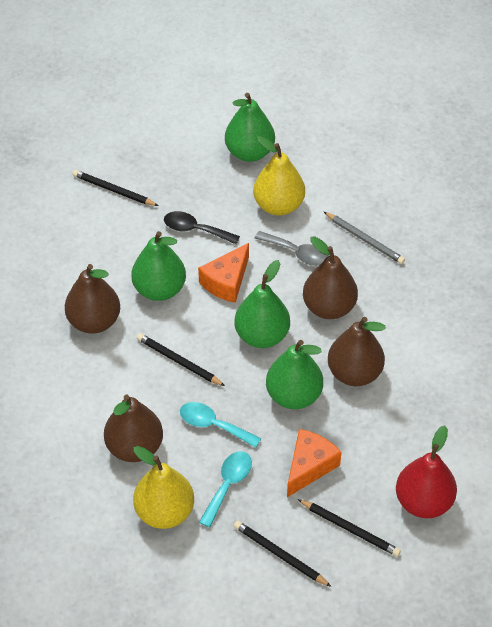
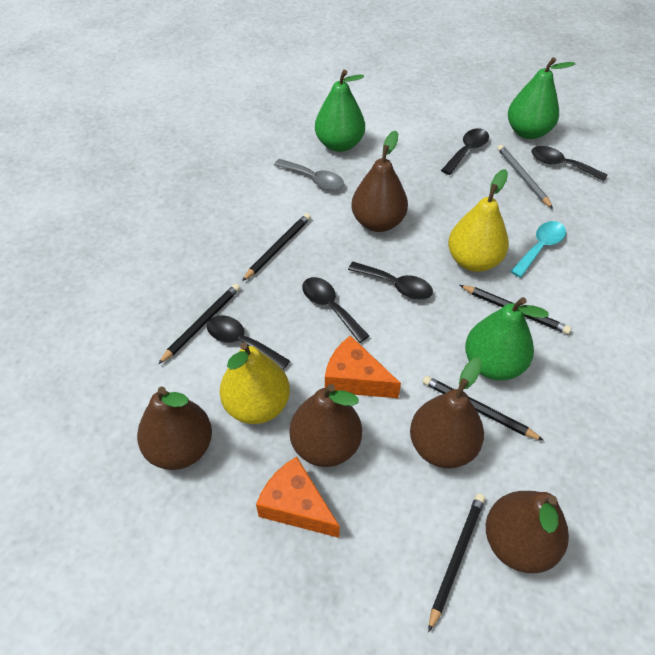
black pencil: 4 -> 5
black spoon: 1 -> 5
brown pear: 4 -> 5
green pear: 4 -> 3
red pear: 1 -> 0
turquoise spoon: 2 -> 1

